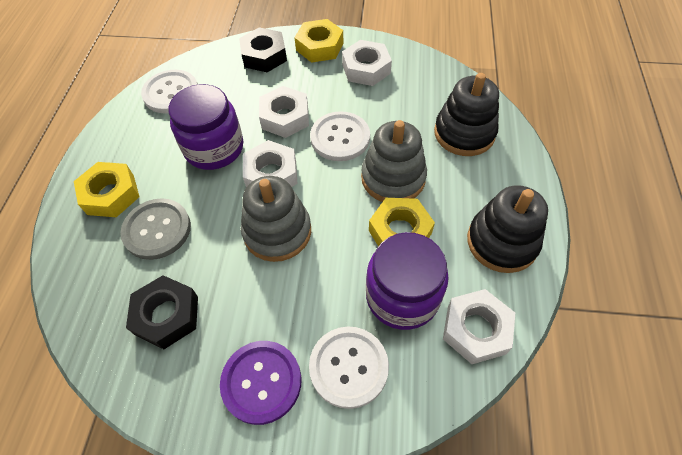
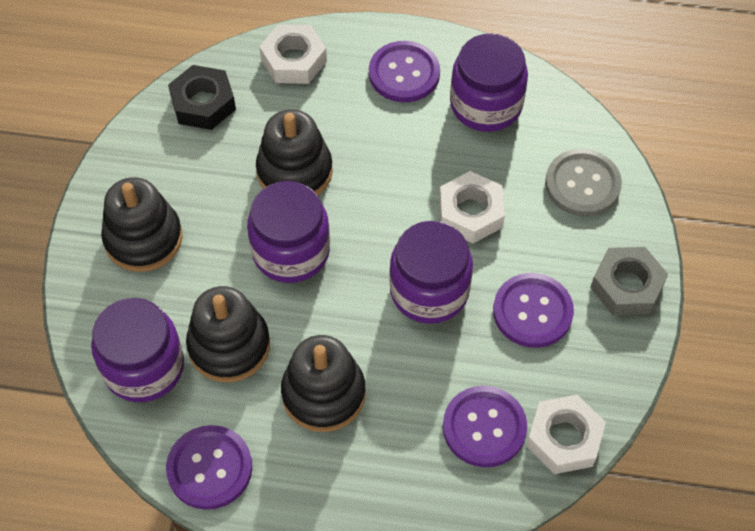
black nut: 2 -> 1
black stacking toy: 2 -> 4
grey nut: 0 -> 1
grey stacking toy: 2 -> 0
purple button: 1 -> 4
purple jar: 2 -> 4
white button: 3 -> 0
white nut: 4 -> 3
yellow nut: 3 -> 0

